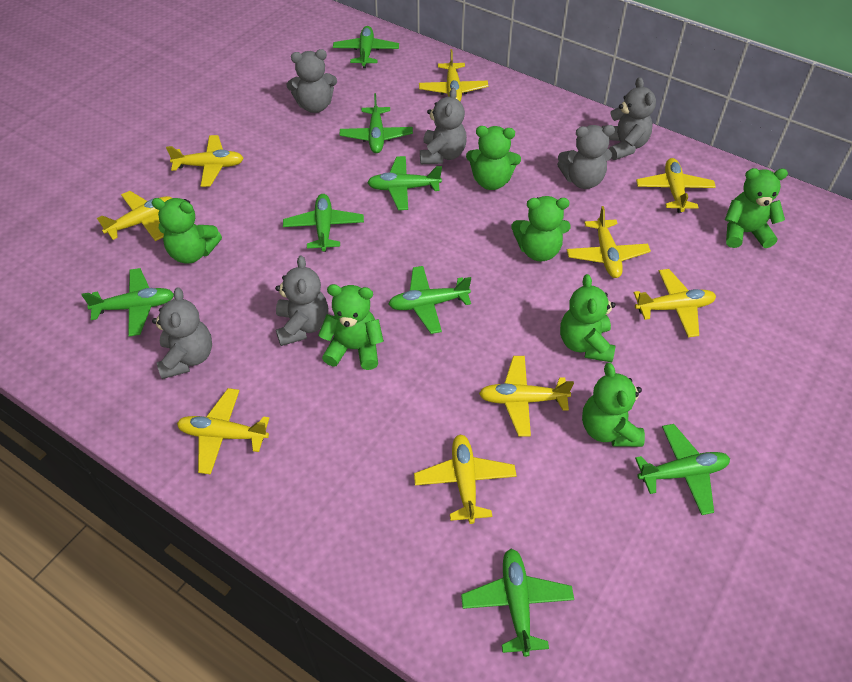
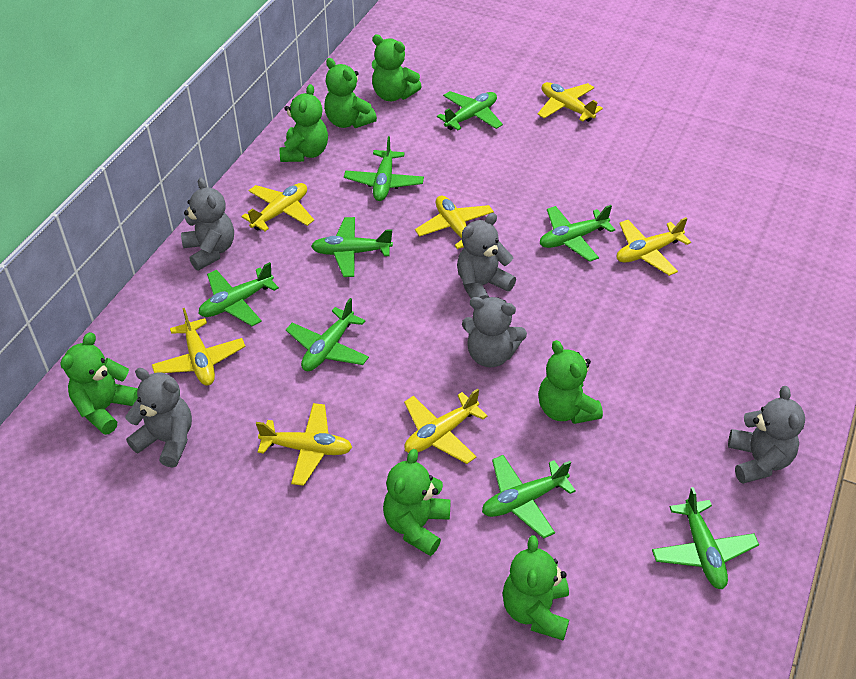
grey teddy bear: 6 -> 5
yellow plane: 9 -> 7

